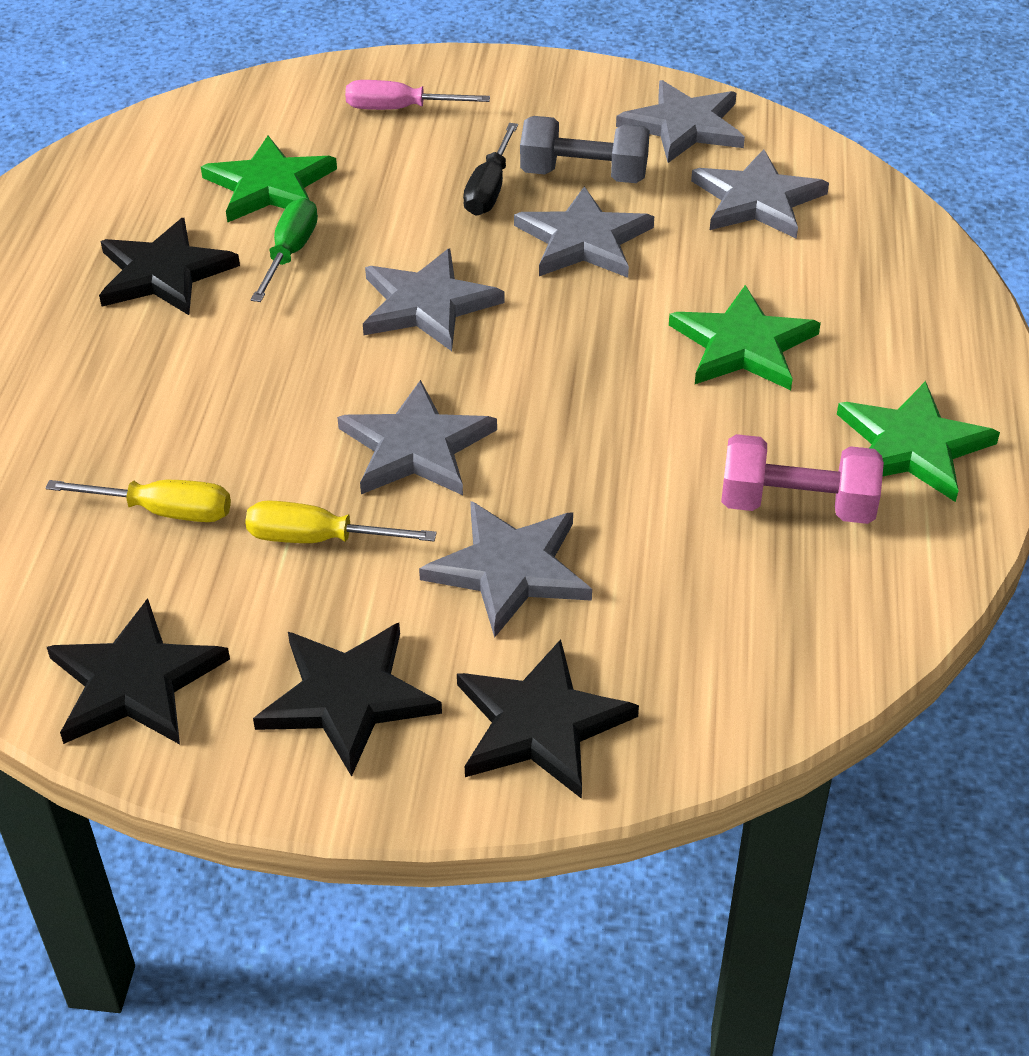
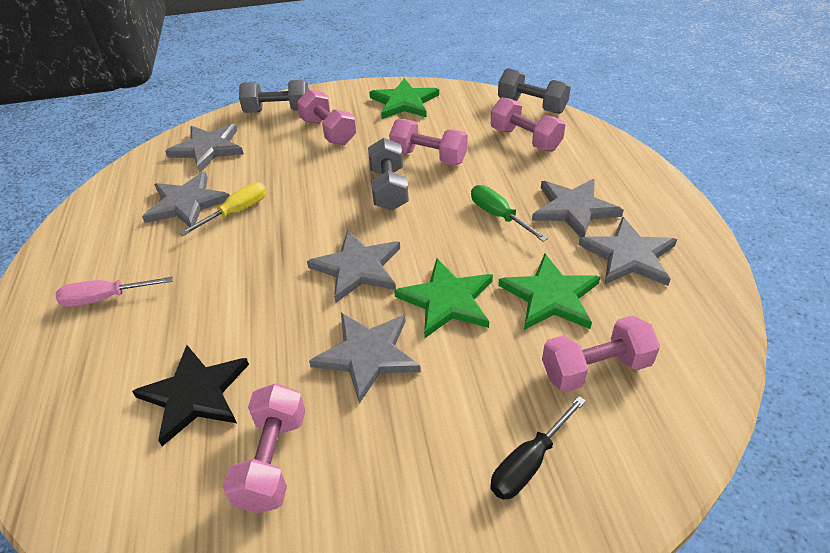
black star: 4 -> 1
grey dumbbell: 1 -> 3
pink dumbbell: 1 -> 5
yellow screwdriver: 2 -> 1

